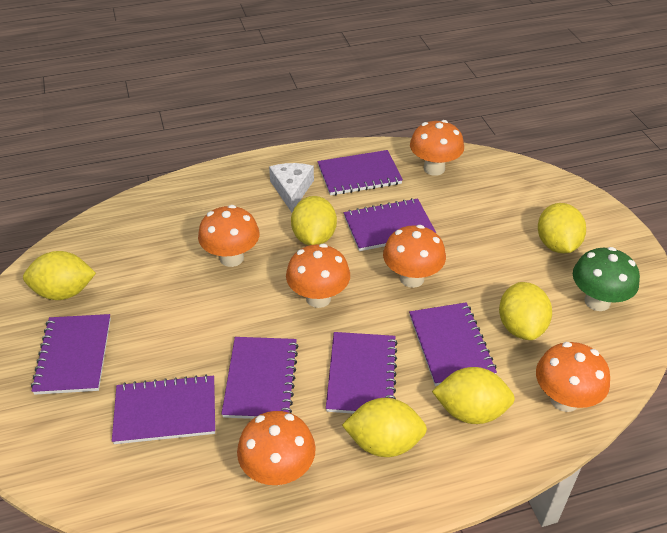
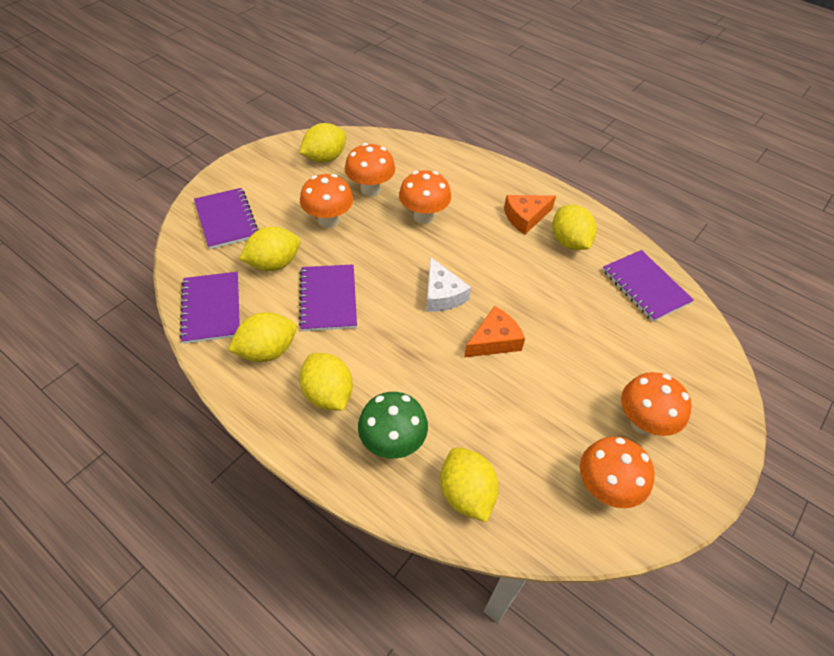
orange cheese: 0 -> 2
orange mushroom: 6 -> 5
purple notebook: 7 -> 4

